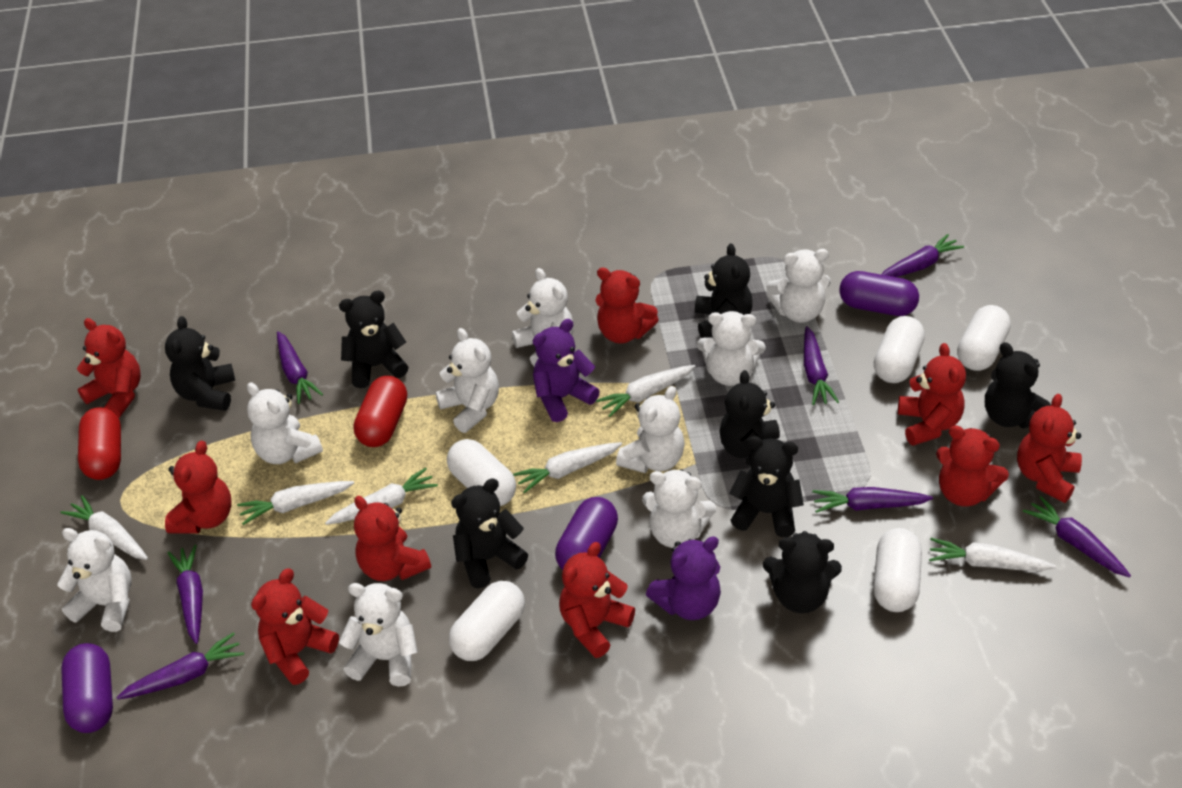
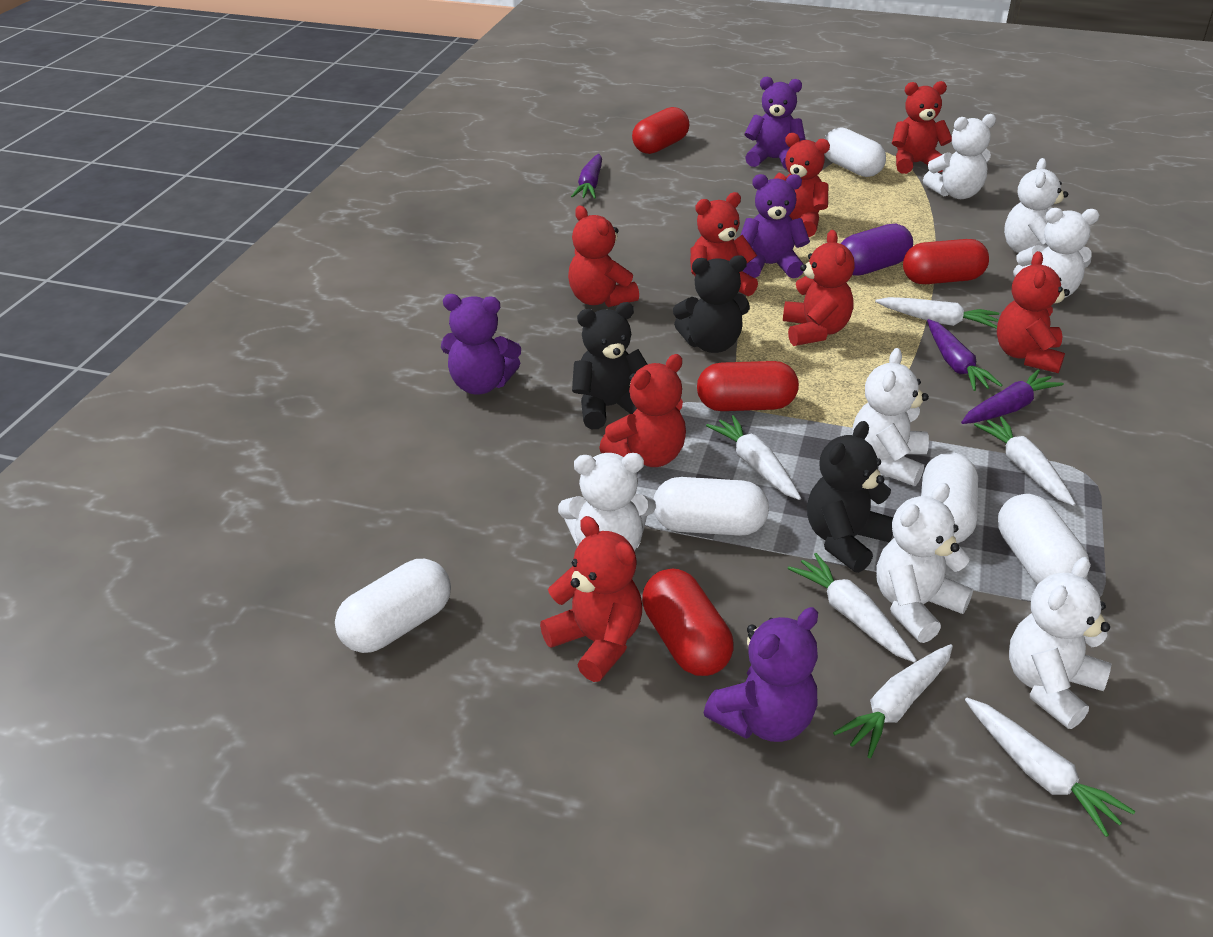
black teddy bear: 8 -> 3
purple capsule: 3 -> 1
purple carrot: 7 -> 3
purple teddy bear: 2 -> 4
red capsule: 2 -> 4
red teddy bear: 9 -> 8
white teddy bear: 9 -> 7

